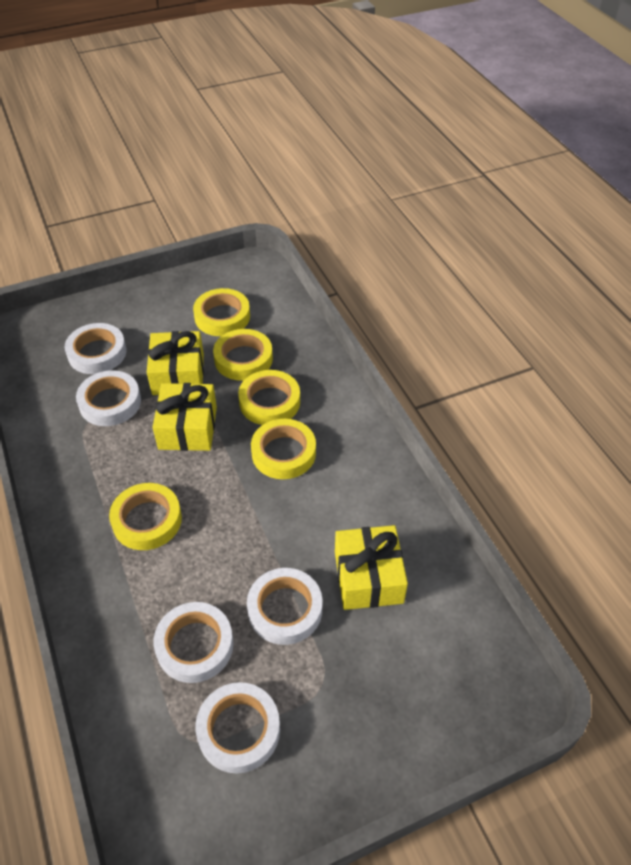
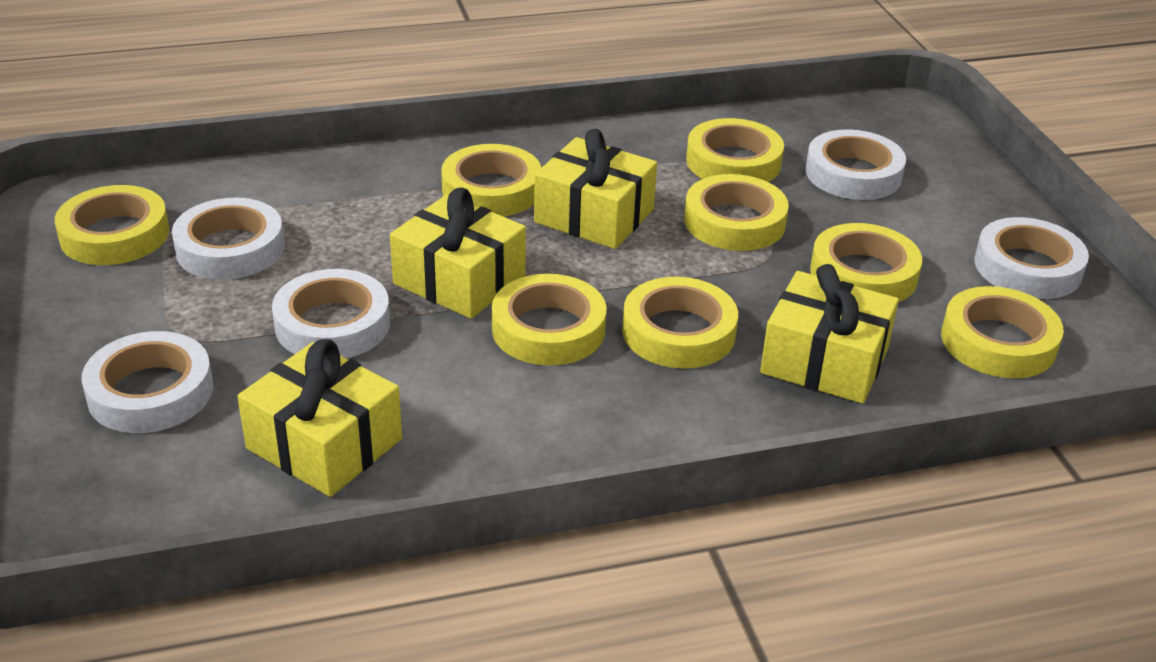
yellow gift: 3 -> 4
yellow tape: 5 -> 8

